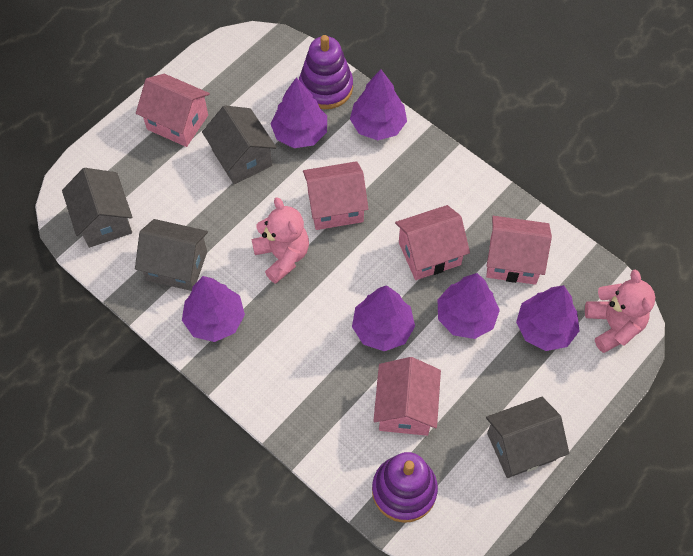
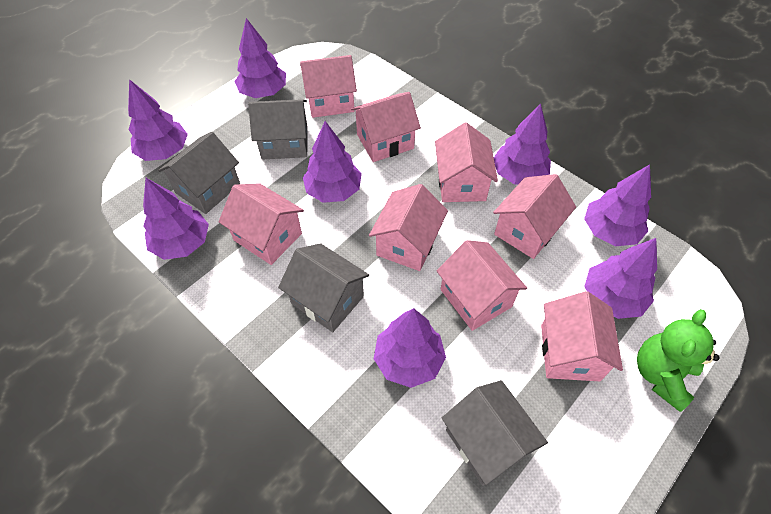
green teddy bear: 0 -> 1
pink house: 5 -> 8
pink teddy bear: 2 -> 0
purple stacking toy: 2 -> 0
purple tree: 6 -> 8

